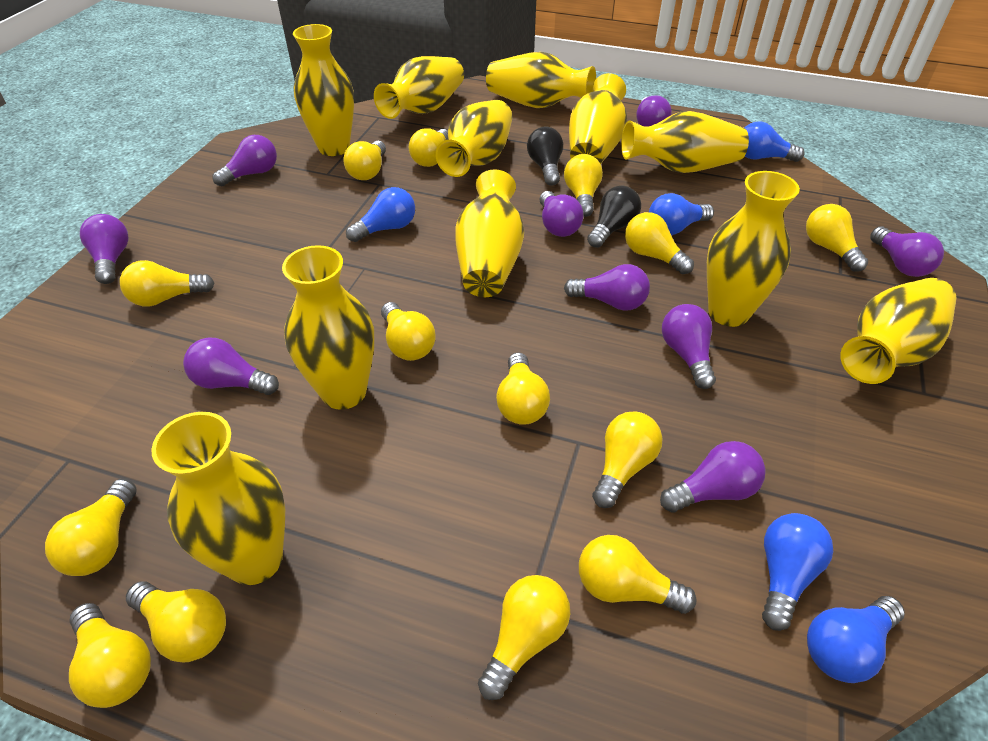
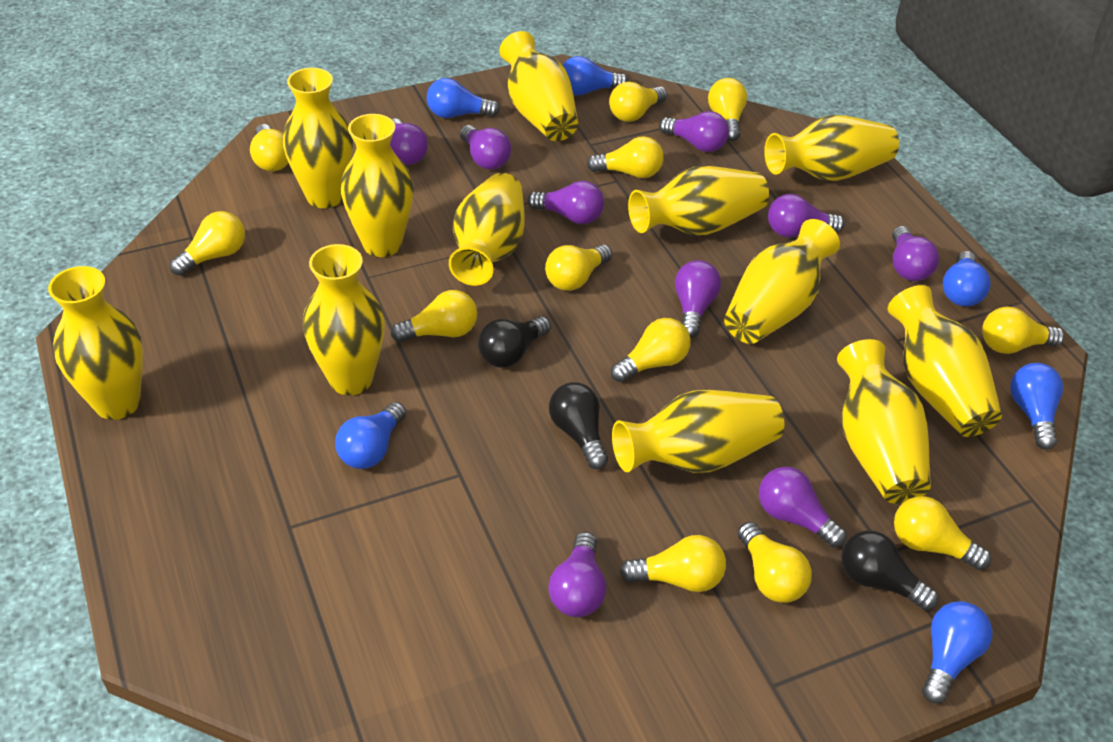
black light bulb: 2 -> 3
blue light bulb: 5 -> 6
yellow light bulb: 14 -> 12
yellow vase: 11 -> 12

